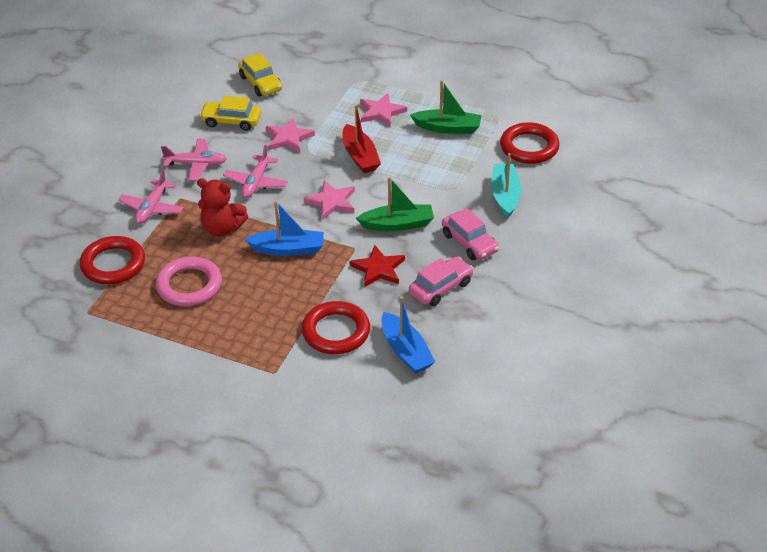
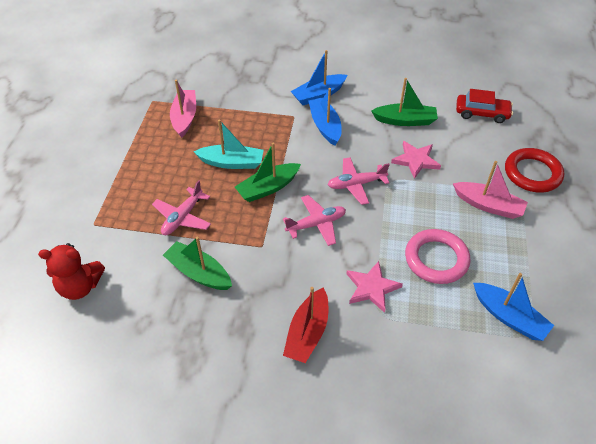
blue boat: 2 -> 3
green boat: 2 -> 3
pink boat: 0 -> 2
pink car: 2 -> 0
pink star: 3 -> 2
red car: 0 -> 1
red ring: 3 -> 1
red star: 1 -> 0
yellow car: 2 -> 0

